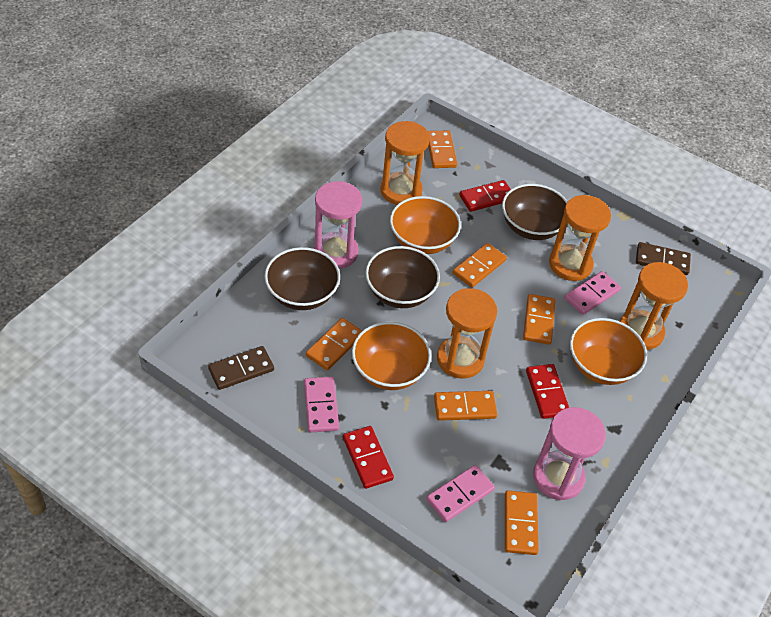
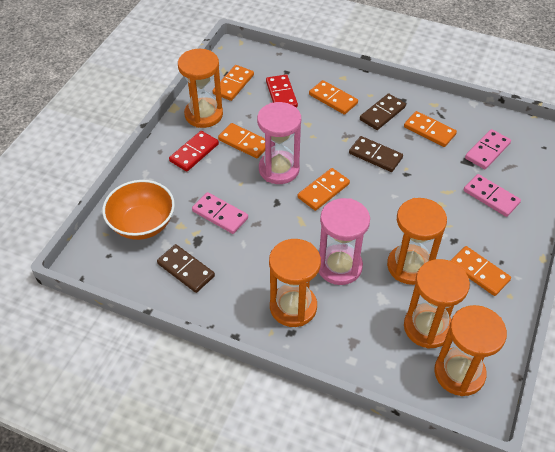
brown bowl: 3 -> 0
brown domino: 2 -> 3
orange bowl: 3 -> 1
orange hourglass: 4 -> 5
red domino: 3 -> 2

